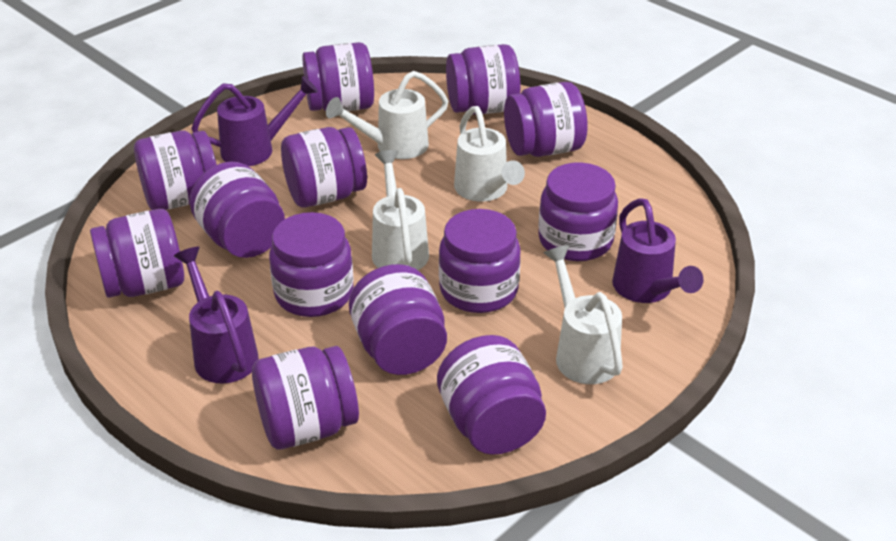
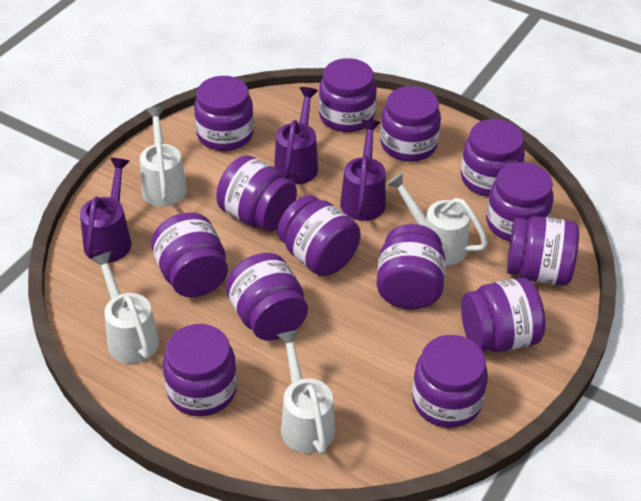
purple jar: 13 -> 14

